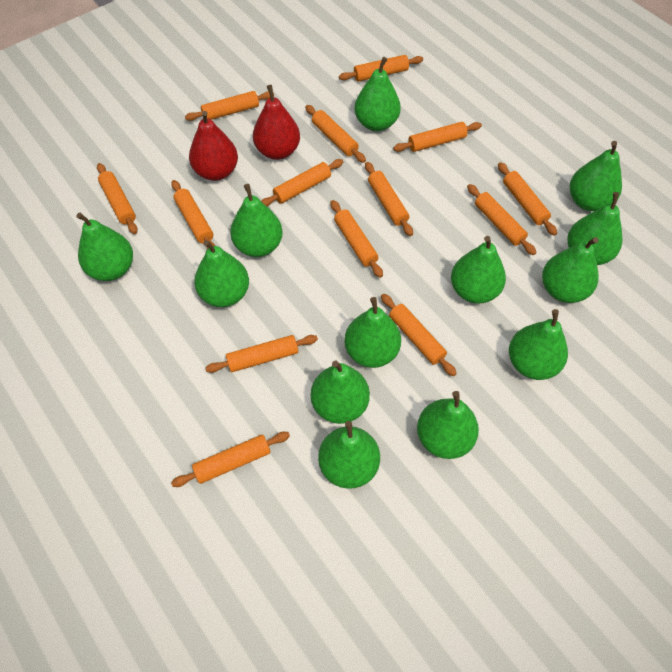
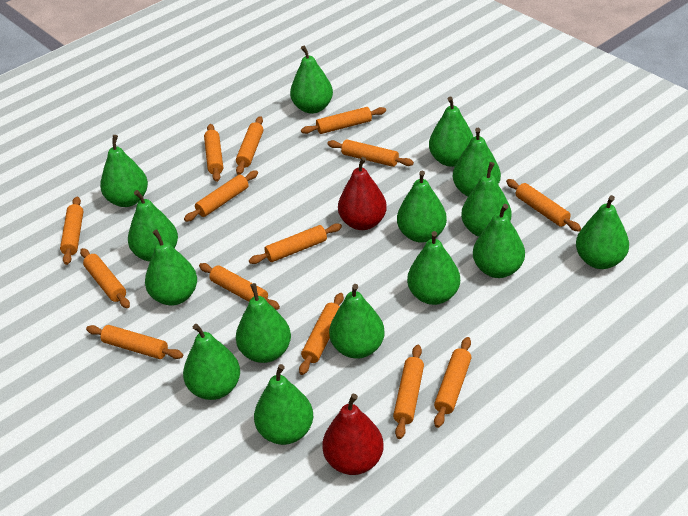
green pear: 13 -> 15

